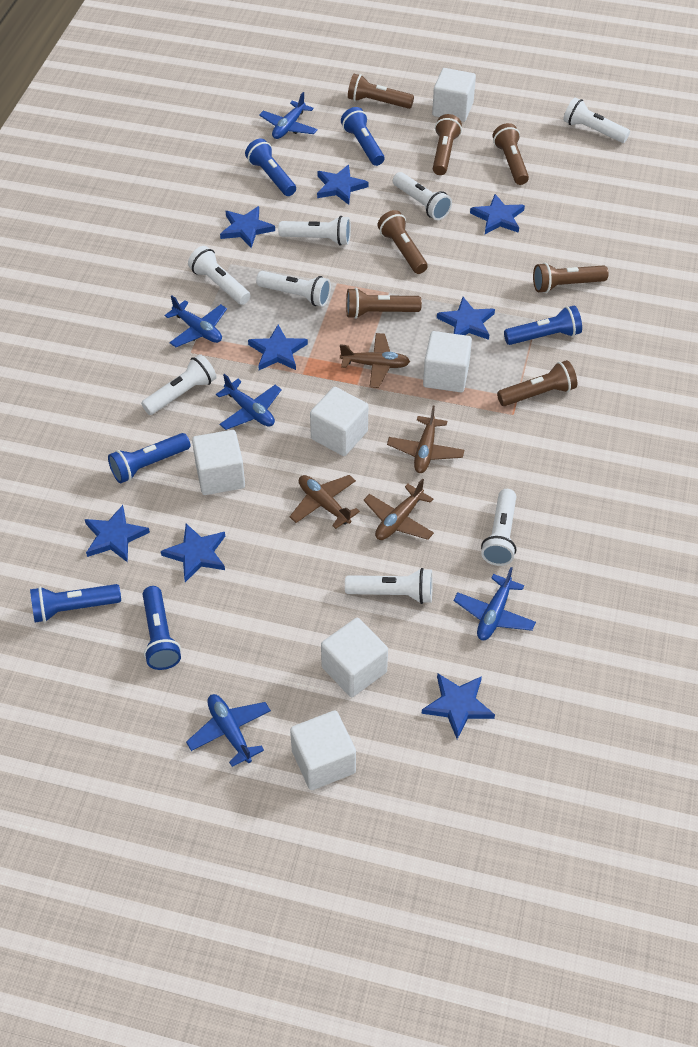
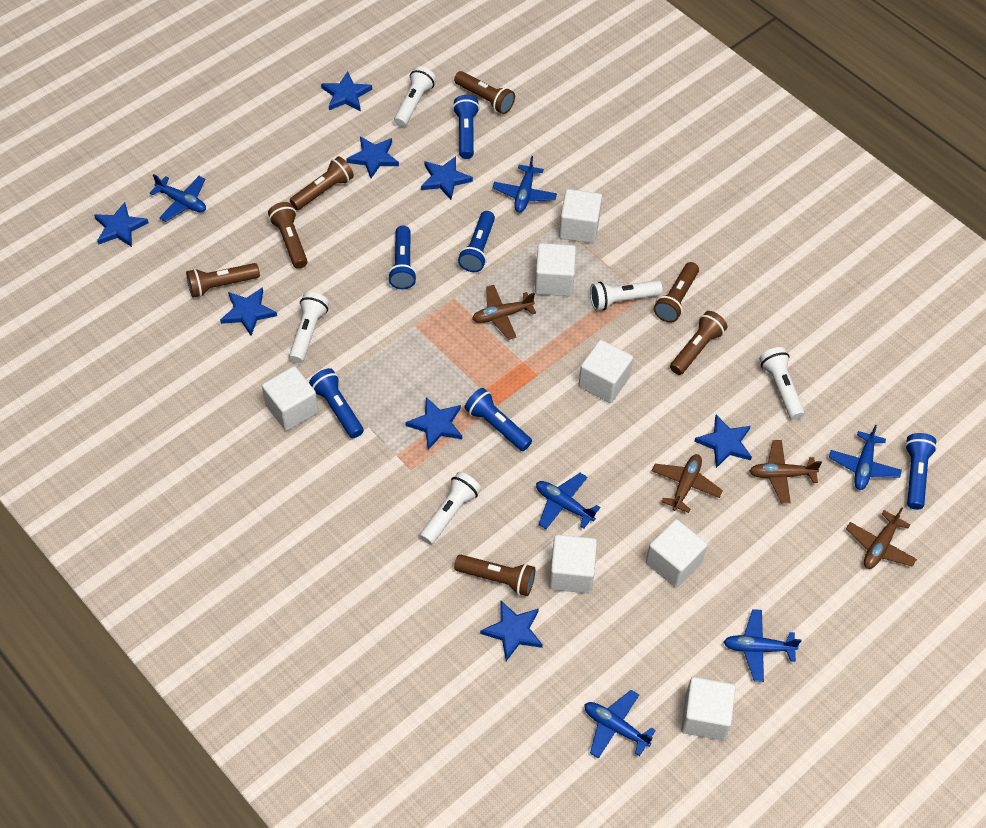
blue plane: 5 -> 6
white cube: 6 -> 7
white flashlight: 8 -> 5

